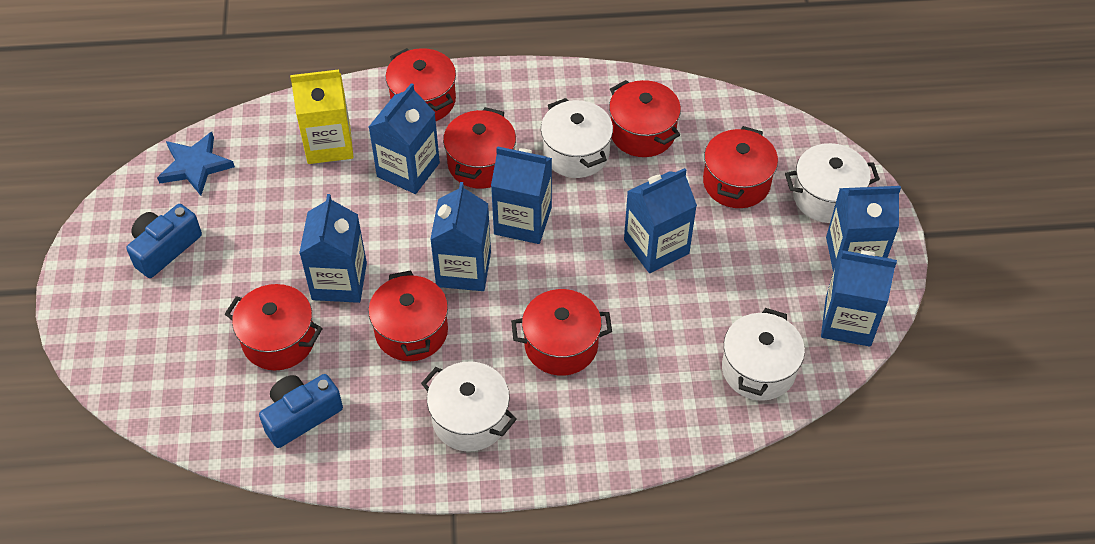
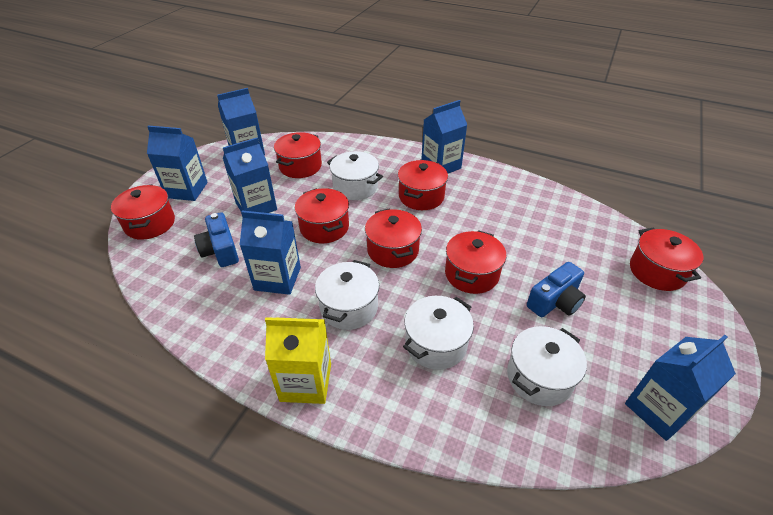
blue carton: 7 -> 6
blue star: 1 -> 0

